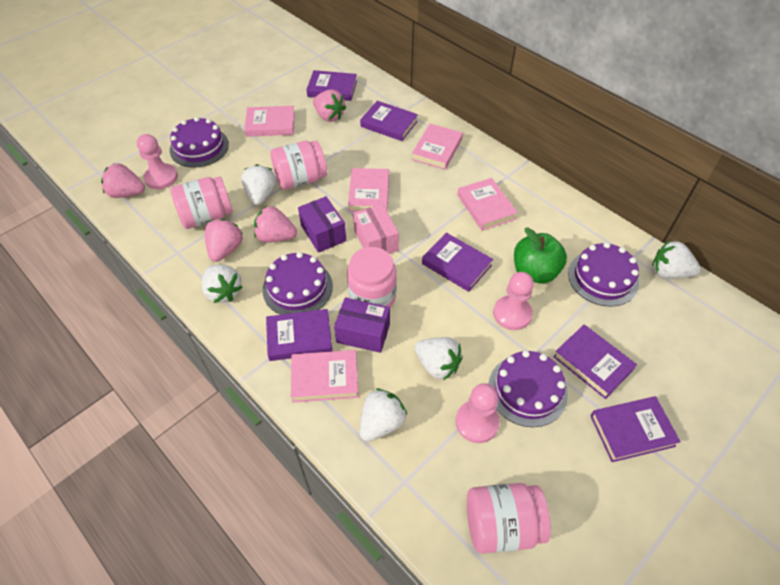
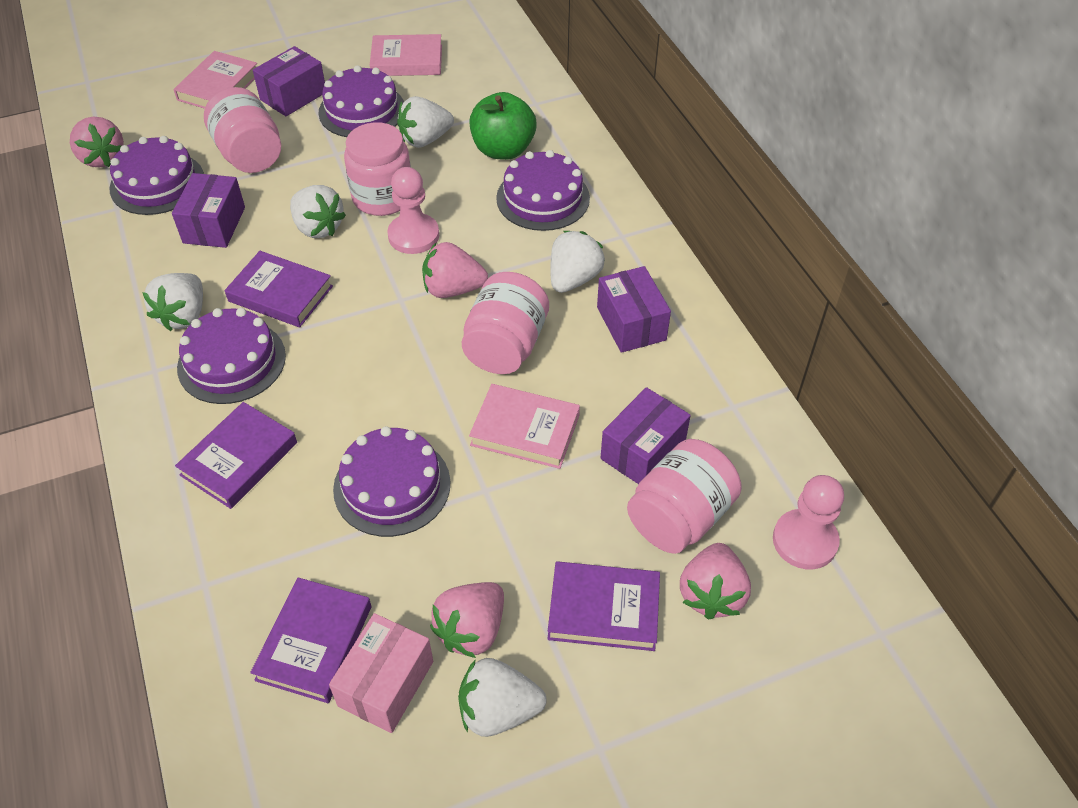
pink book: 5 -> 3
pink pawn: 3 -> 2
purple book: 6 -> 4
purple box: 2 -> 4
purple cake: 4 -> 5

